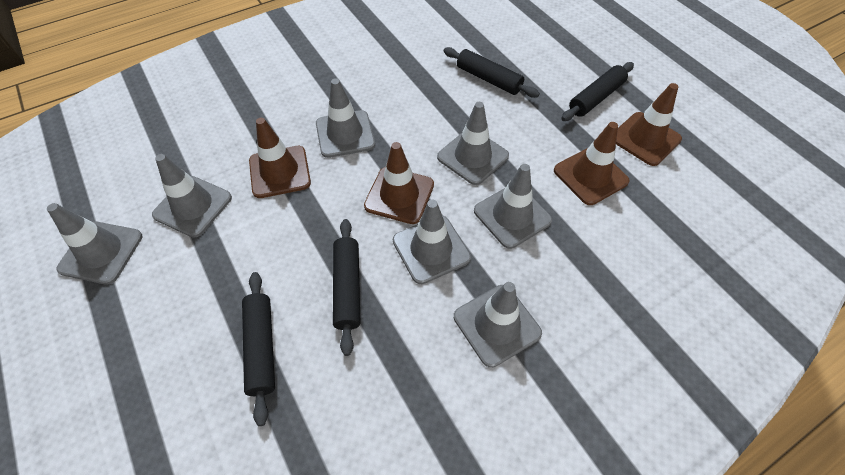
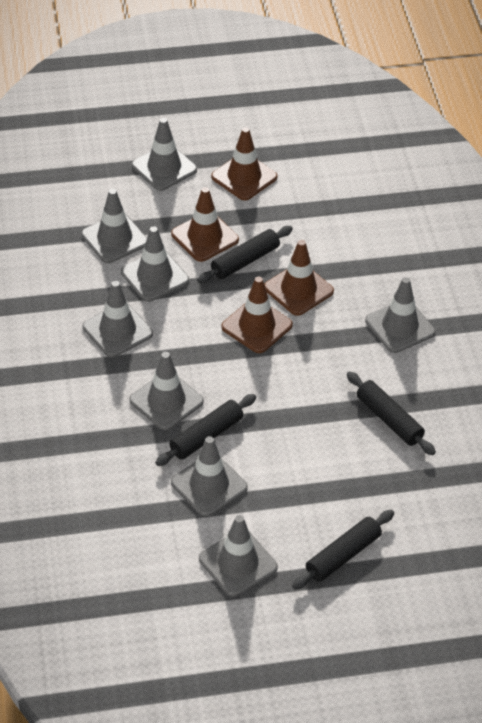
grey traffic cone: 7 -> 8

